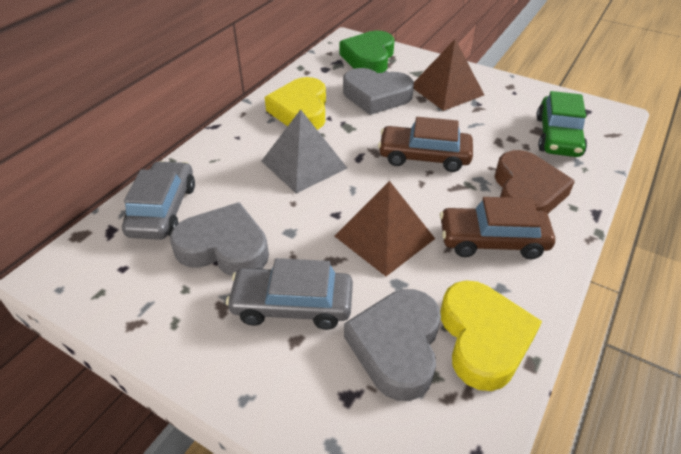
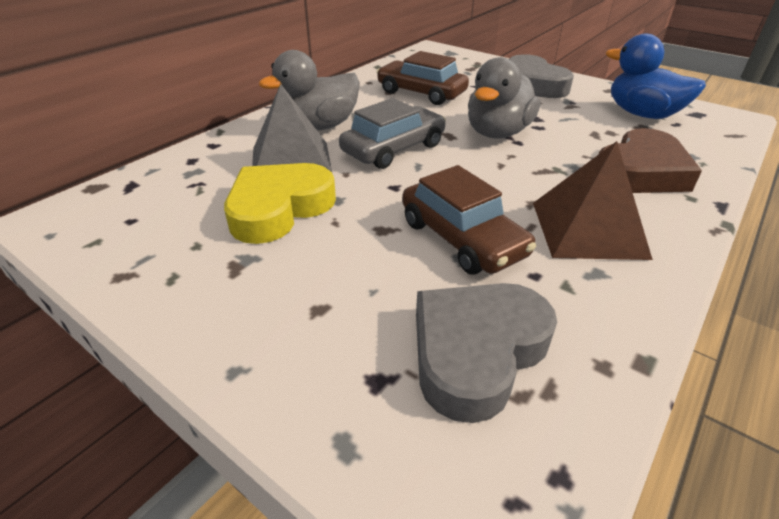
blue duck: 0 -> 1
brown pyramid: 2 -> 1
green car: 1 -> 0
green heart: 1 -> 0
grey car: 2 -> 1
grey duck: 0 -> 2
grey heart: 3 -> 2
yellow heart: 2 -> 1

